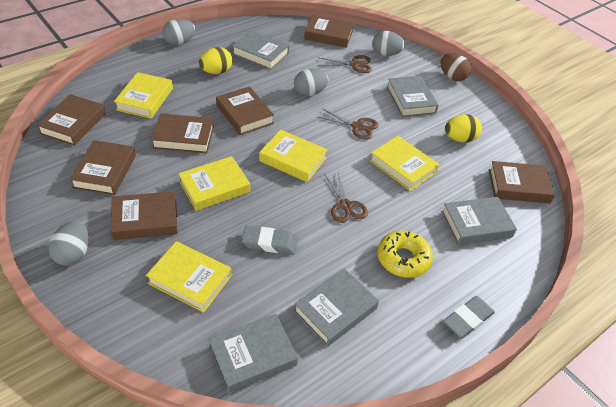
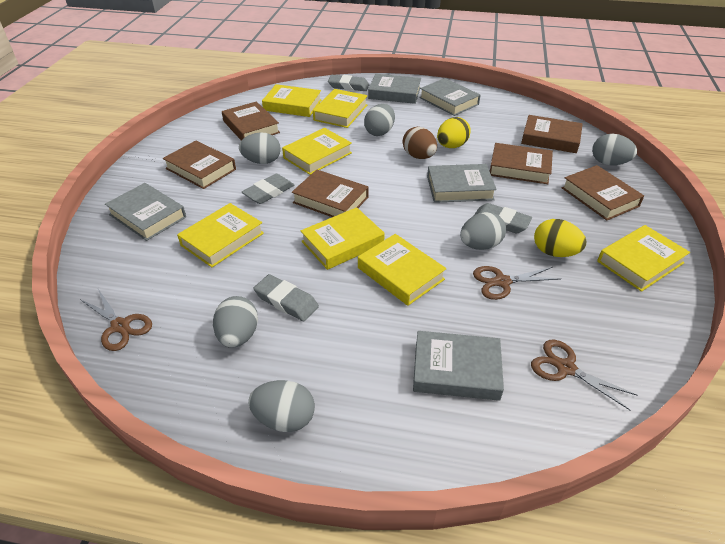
brown book: 7 -> 6
grey egg: 4 -> 6
grey eraser: 2 -> 4
yellow book: 5 -> 7
yellow donut: 1 -> 0

